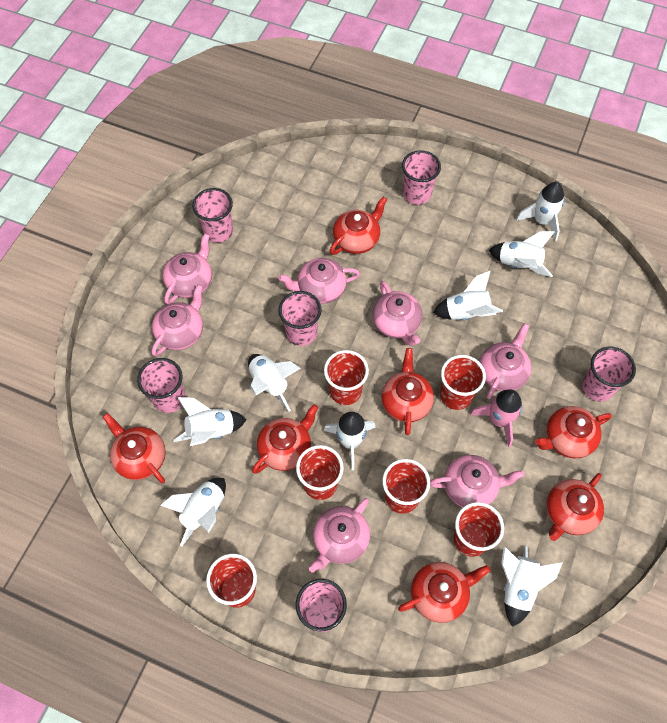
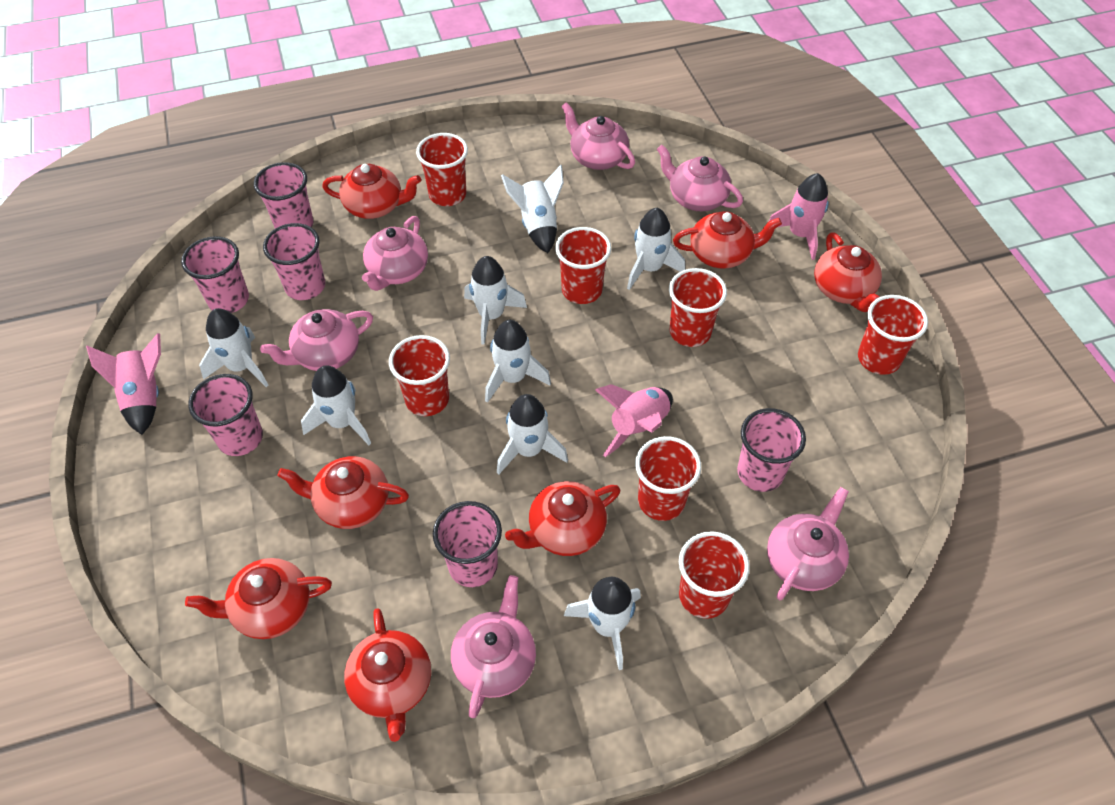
pink rocket: 1 -> 3
pink teapot: 7 -> 6
red cup: 6 -> 7

